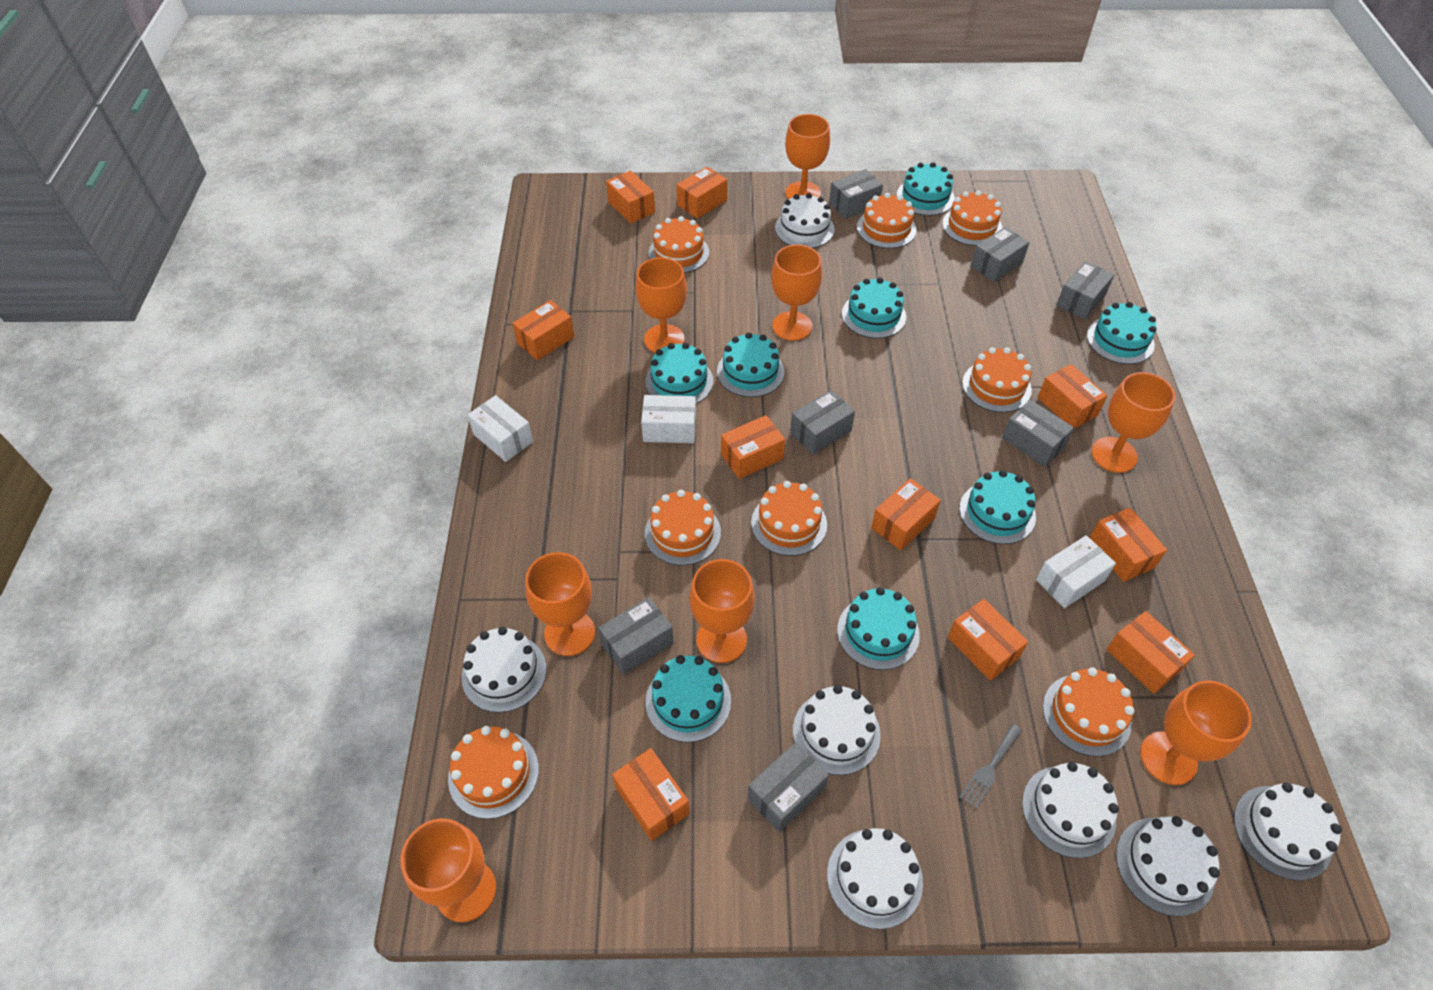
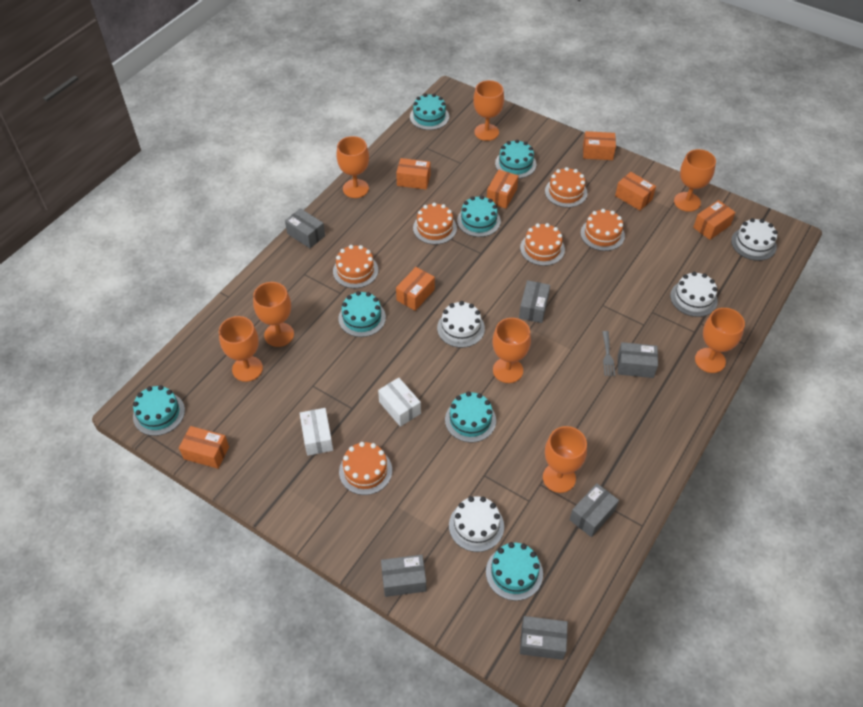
grey box: 7 -> 6
orange box: 10 -> 7
orange cake: 8 -> 6
turquoise cake: 8 -> 7
white box: 3 -> 2
white cake: 7 -> 4

